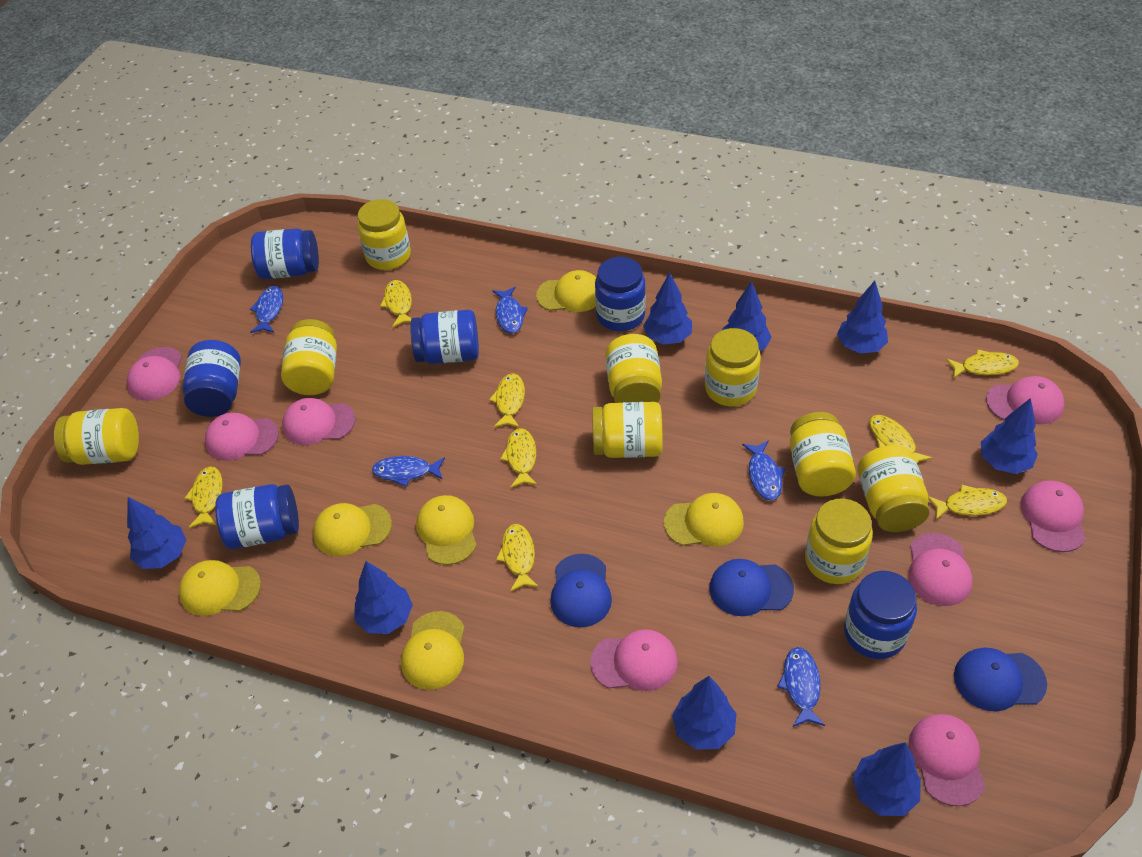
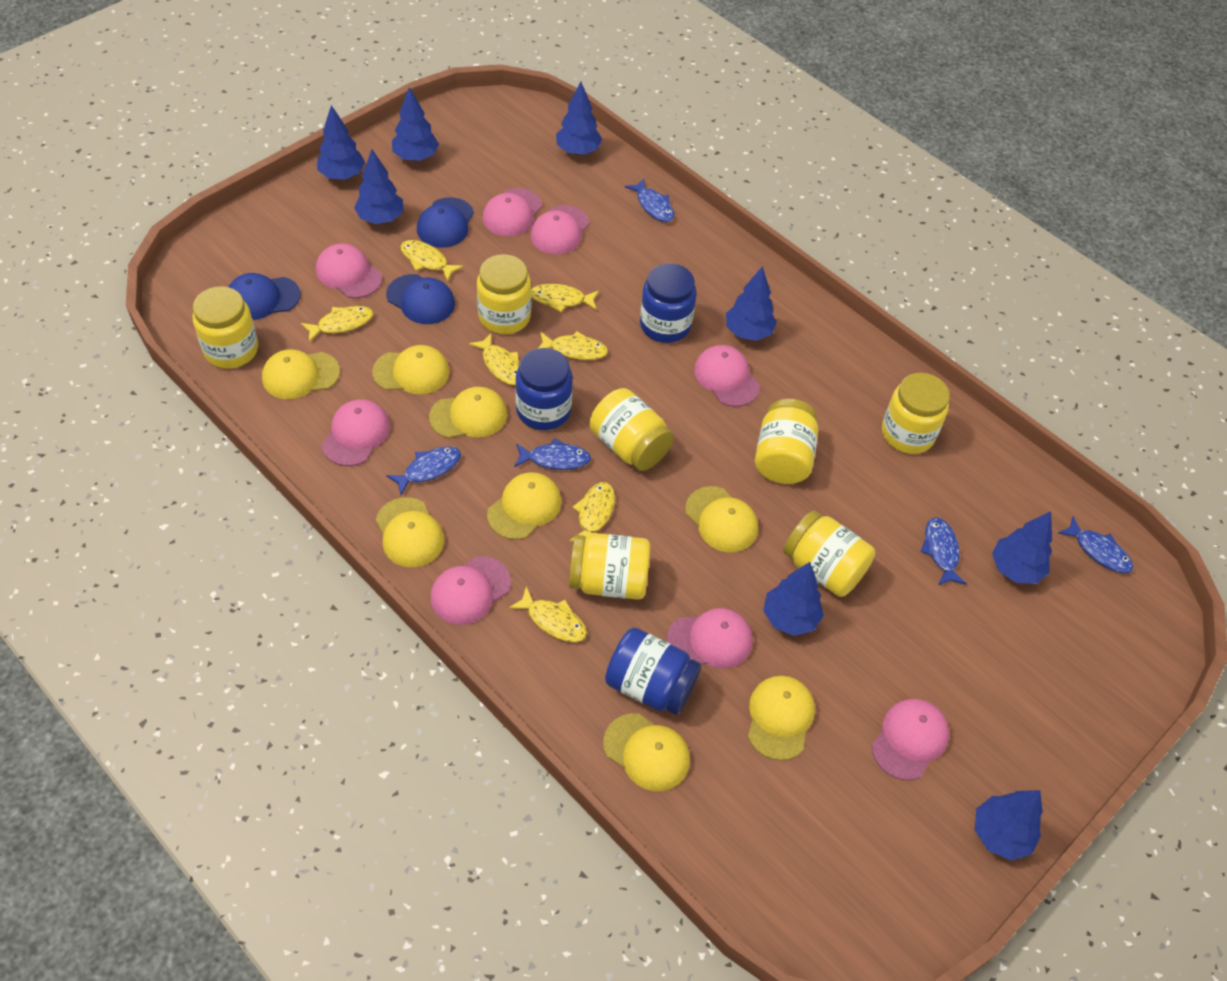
blue jar: 6 -> 3
yellow cap: 6 -> 8
yellow fish: 8 -> 7
yellow jar: 9 -> 7

